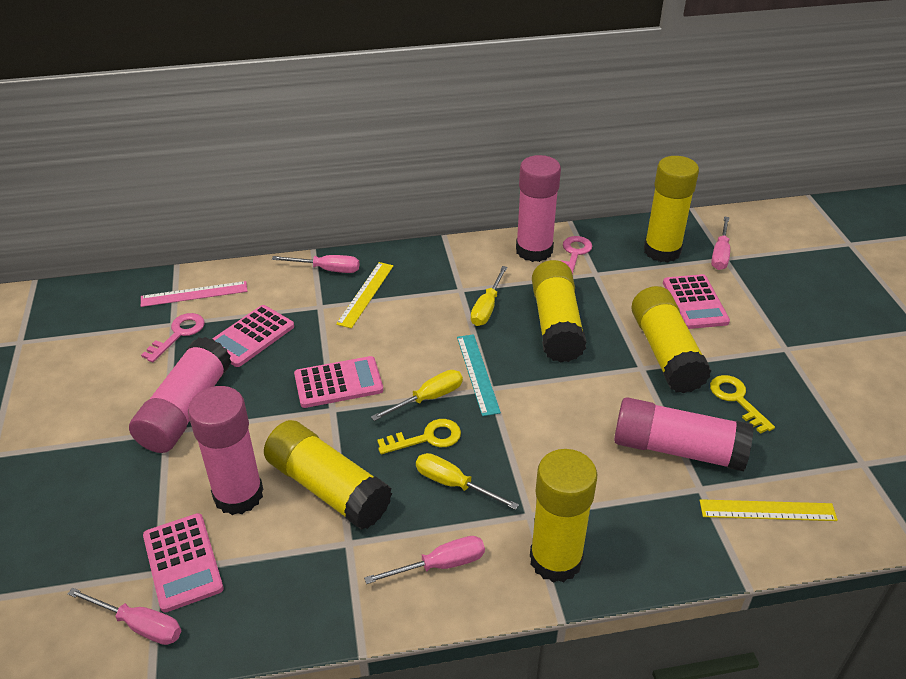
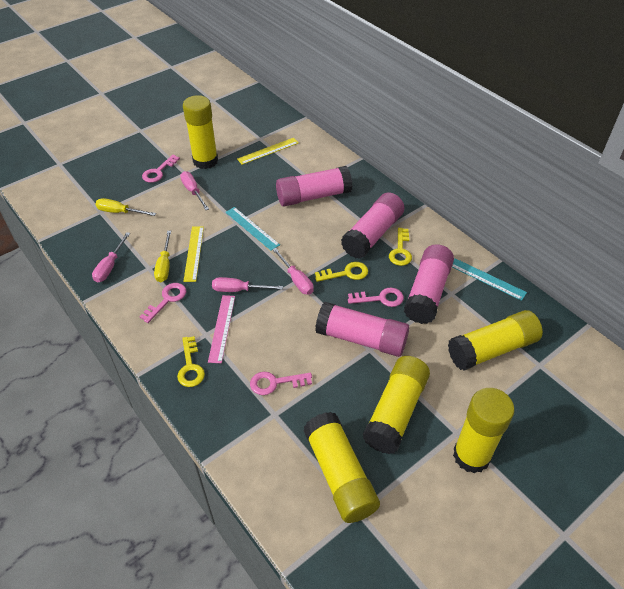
pink calculator: 4 -> 0
pink key: 2 -> 4
turquoise ruler: 1 -> 2
yellow key: 2 -> 3
yellow screwdriver: 3 -> 2

